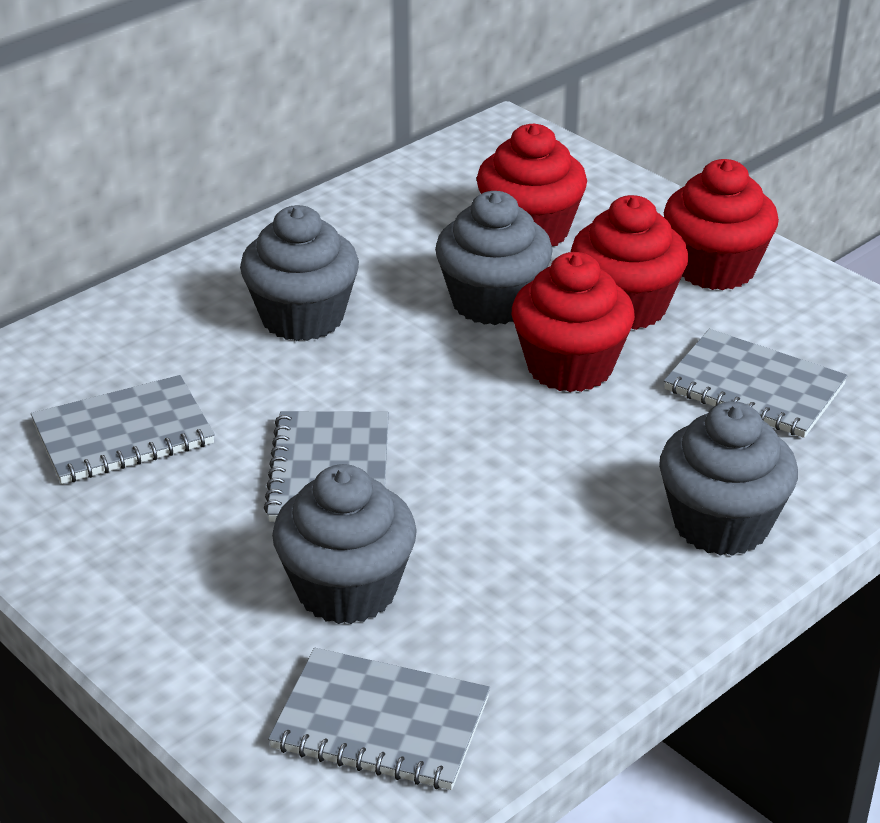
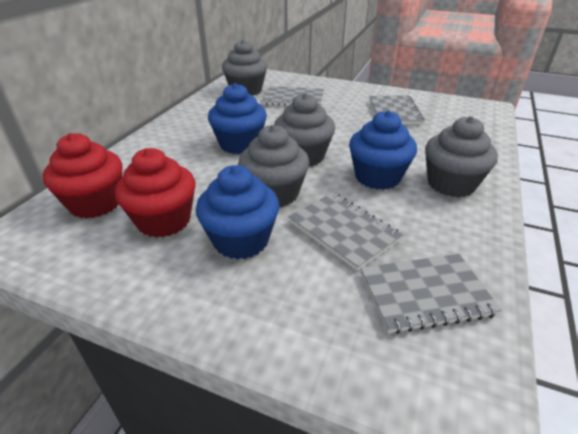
blue cupcake: 0 -> 3
red cupcake: 4 -> 2

